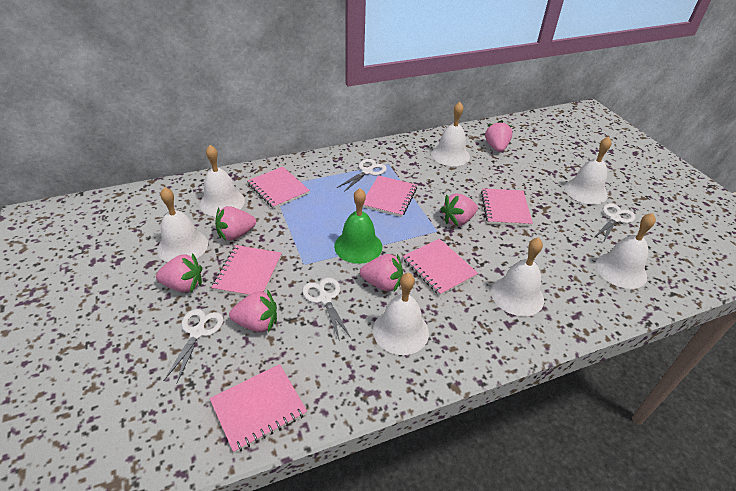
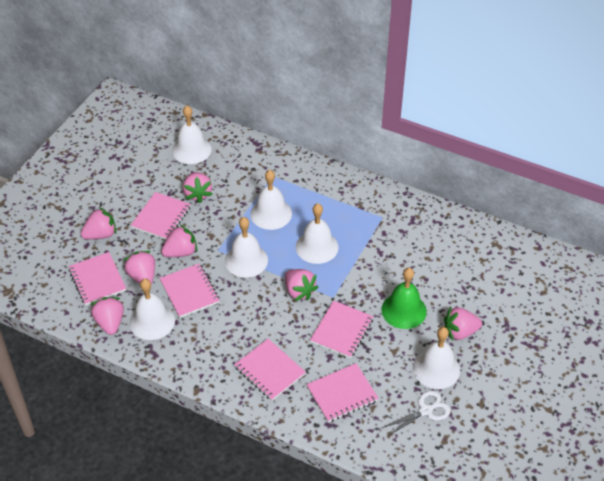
pink strawberry: 6 -> 7
white bell: 7 -> 6
white scissors: 4 -> 1

